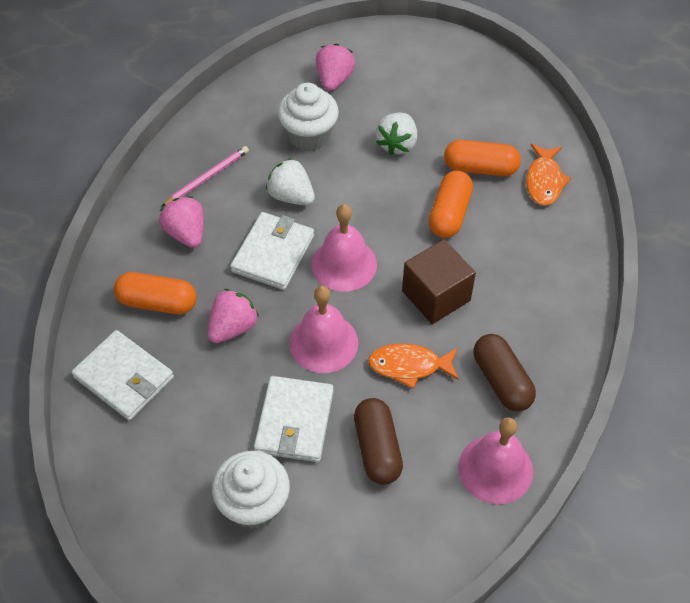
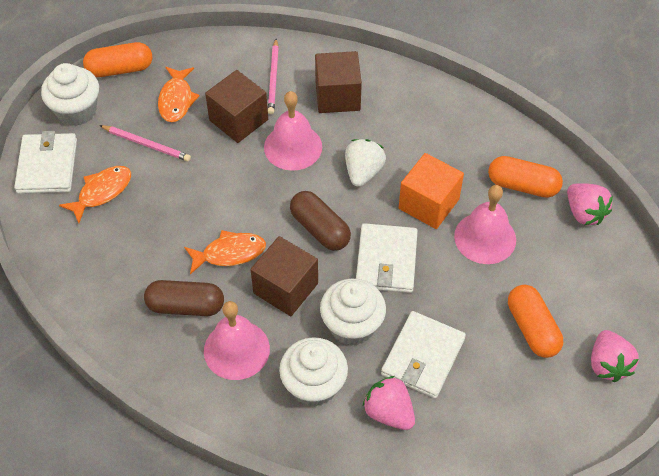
brown cube: 1 -> 3
orange cube: 0 -> 1
orange fish: 2 -> 3
pink pencil: 1 -> 2
white cupcake: 2 -> 3
white strawberry: 2 -> 1

